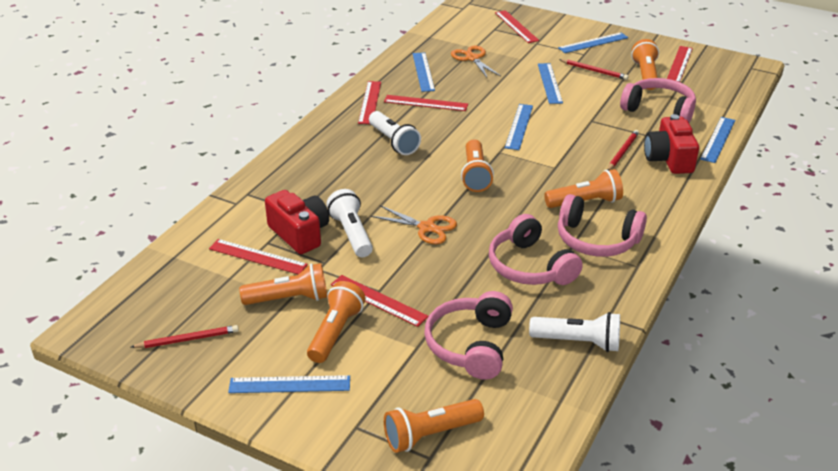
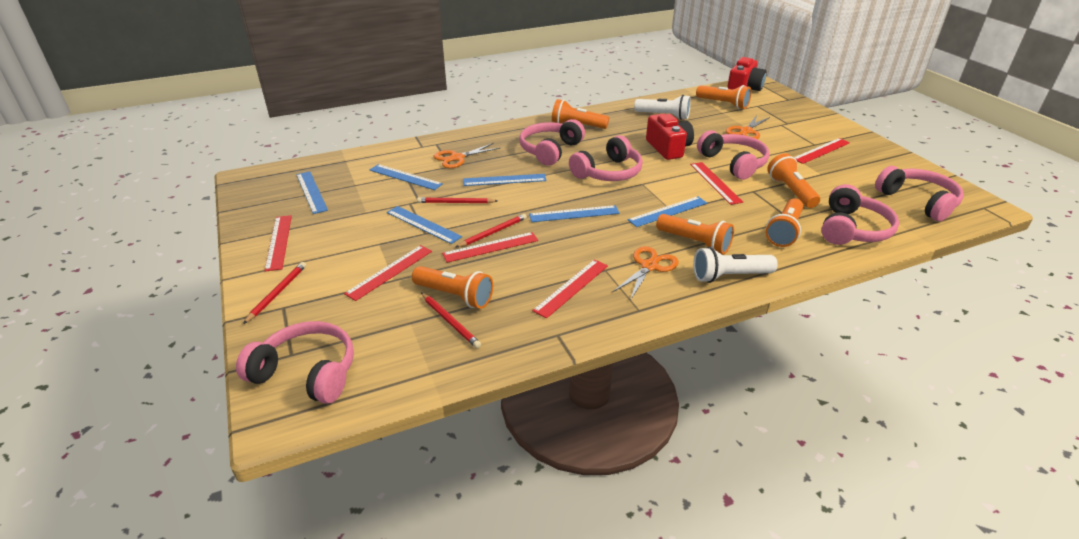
orange scissors: 2 -> 3
pink headphones: 4 -> 6
red pencil: 3 -> 4
white flashlight: 3 -> 2

